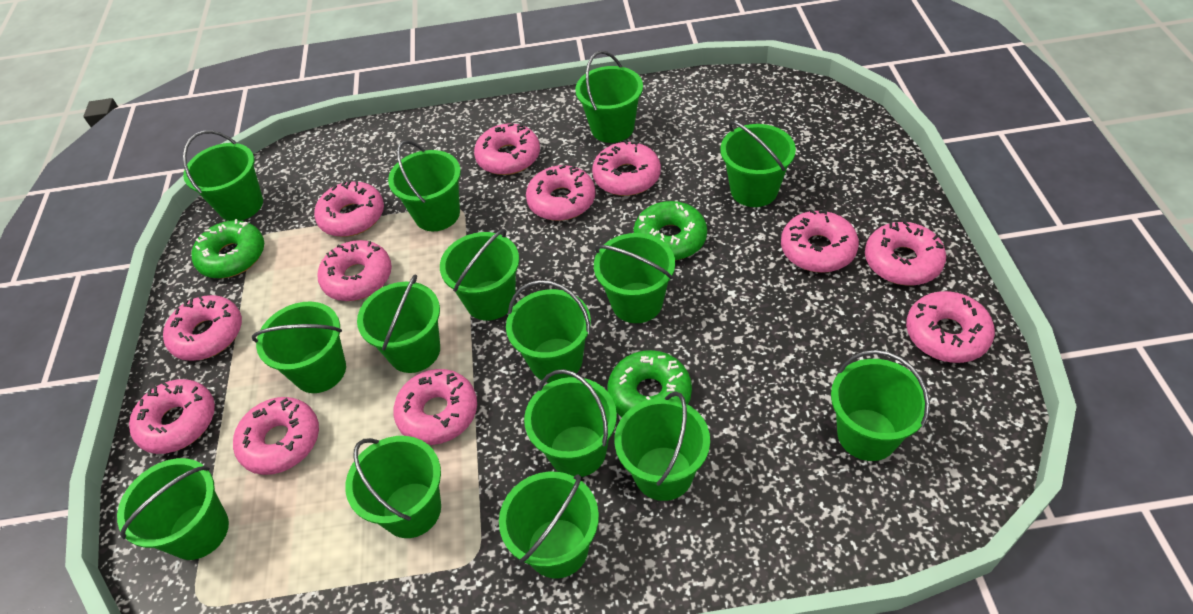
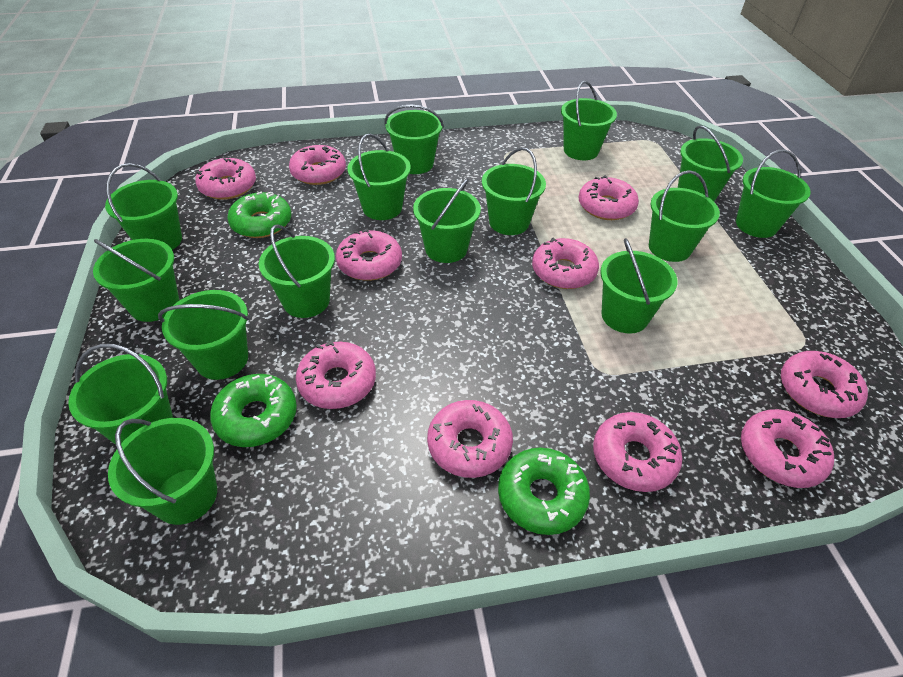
pink donut: 12 -> 10

